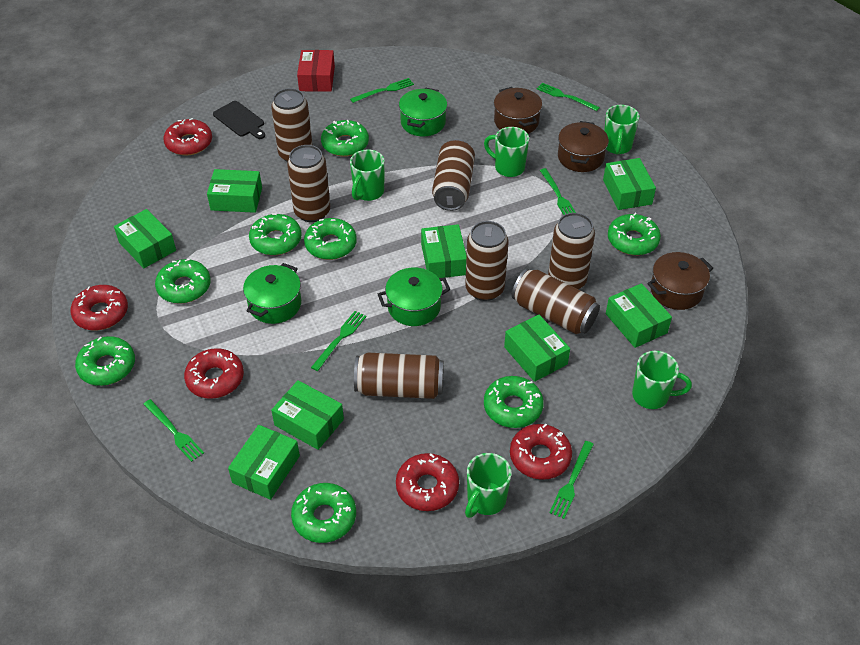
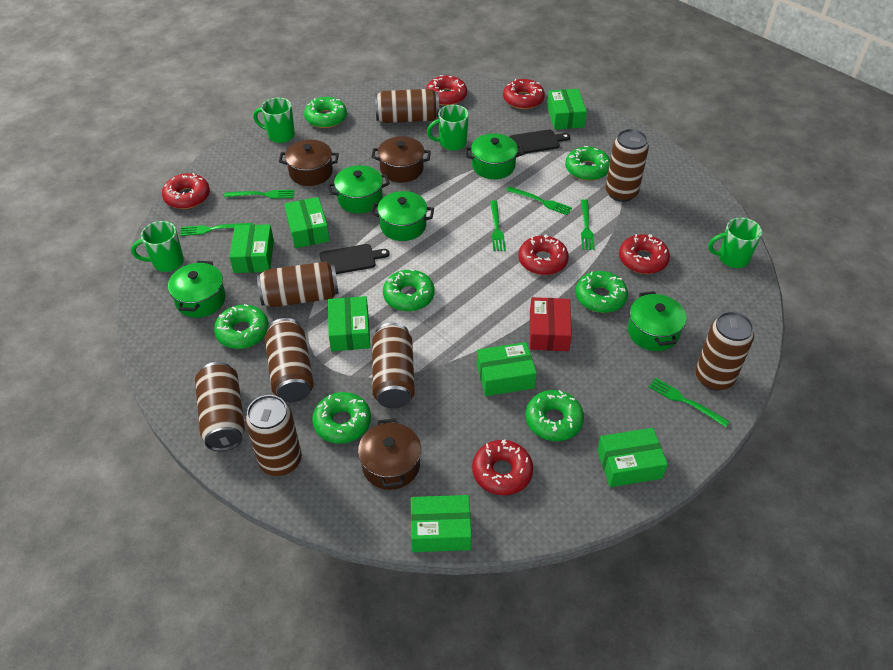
black cutting board: 1 -> 2
brown can: 7 -> 8
green box: 8 -> 7
green donut: 8 -> 7
green mug: 5 -> 4
green pot: 3 -> 5
red donut: 5 -> 6

